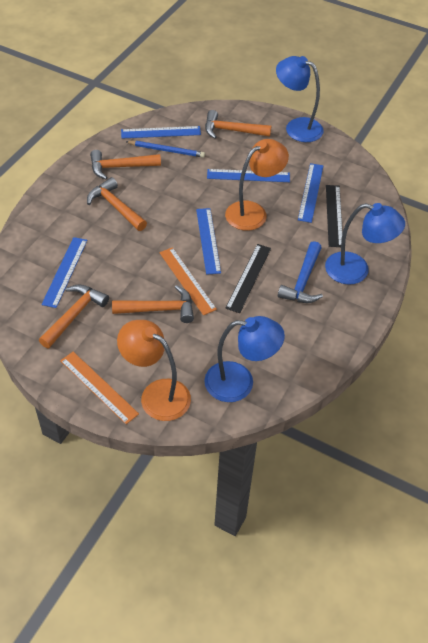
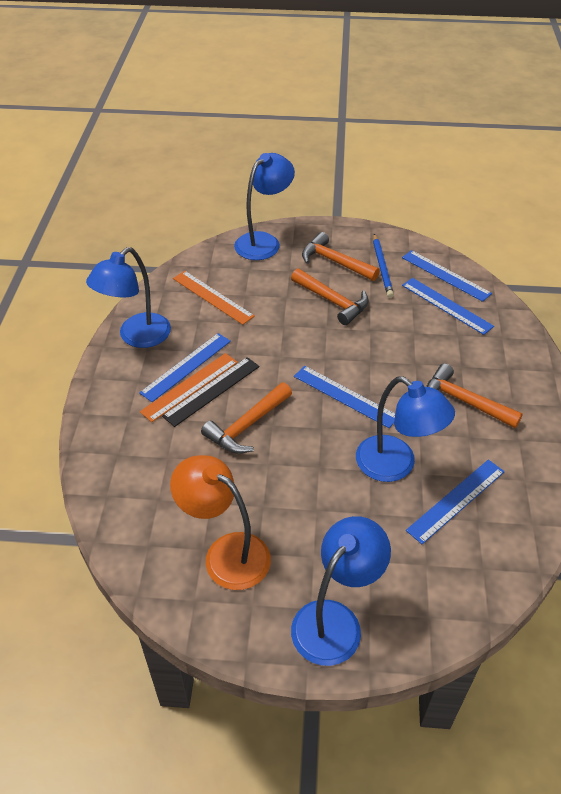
black ruler: 2 -> 1
blue hammer: 1 -> 0
blue lamp: 3 -> 4
orange hammer: 5 -> 4
orange lamp: 2 -> 1

